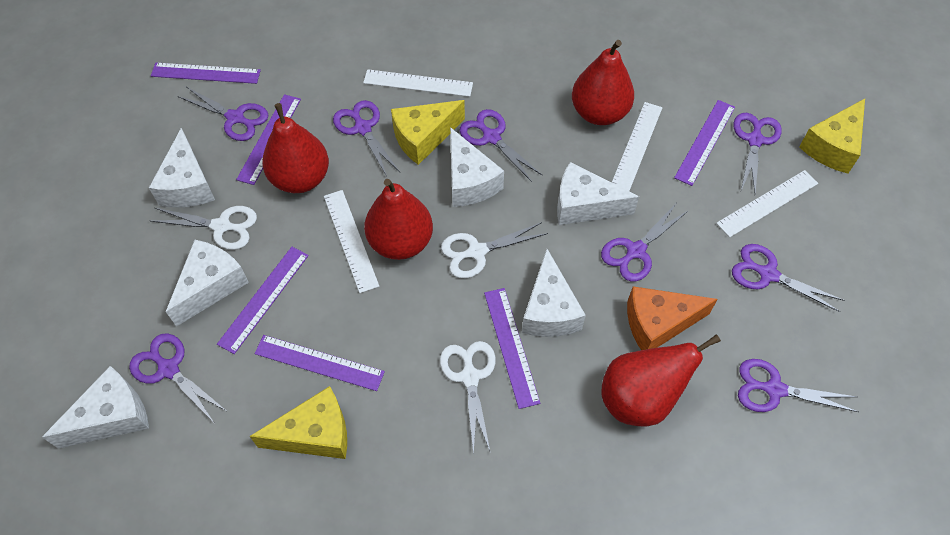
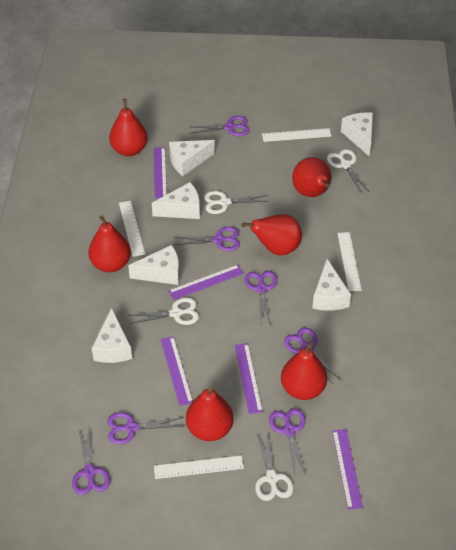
orange cheese: 1 -> 0
purple ruler: 6 -> 5
purple scissors: 8 -> 7
red pear: 4 -> 6
white scissors: 3 -> 4
yellow cheese: 3 -> 0

